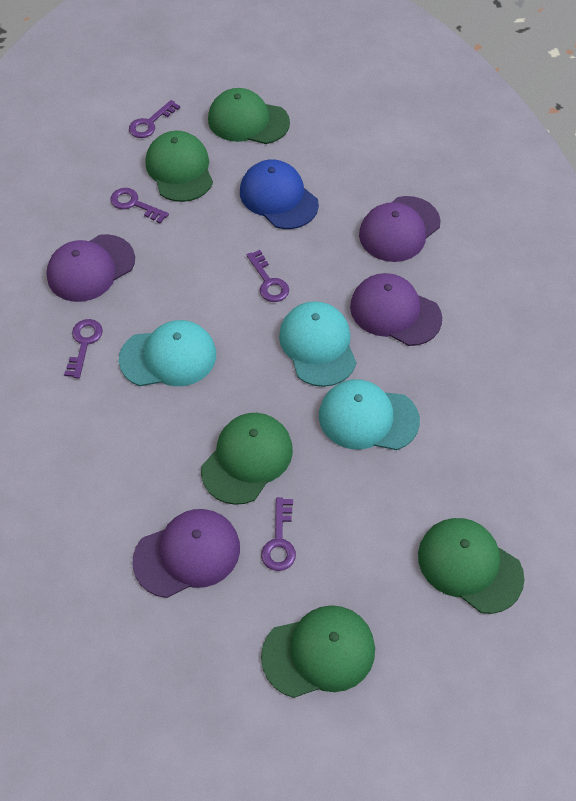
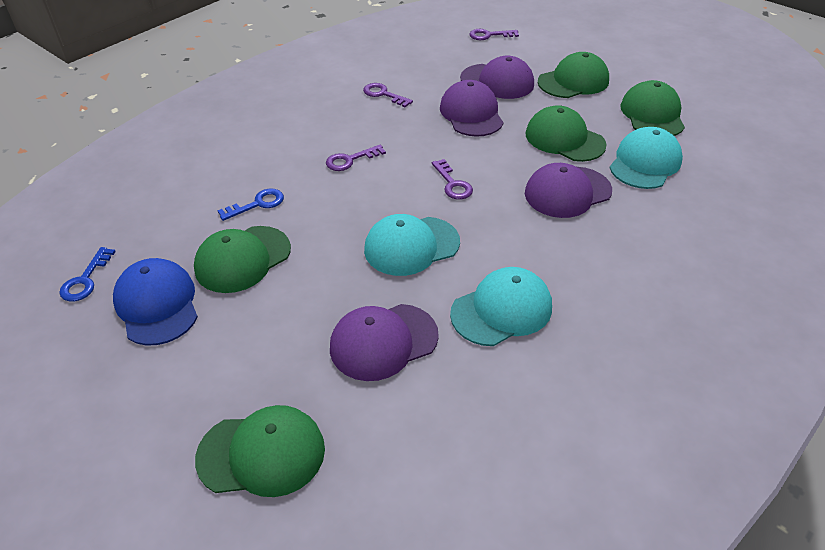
blue key: 0 -> 2
purple key: 5 -> 4

